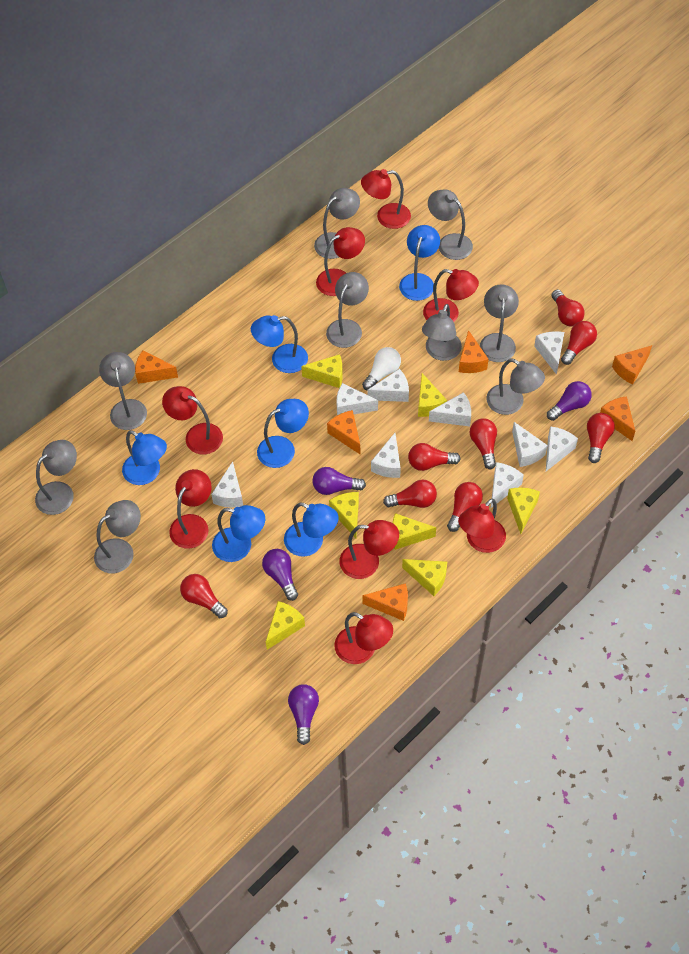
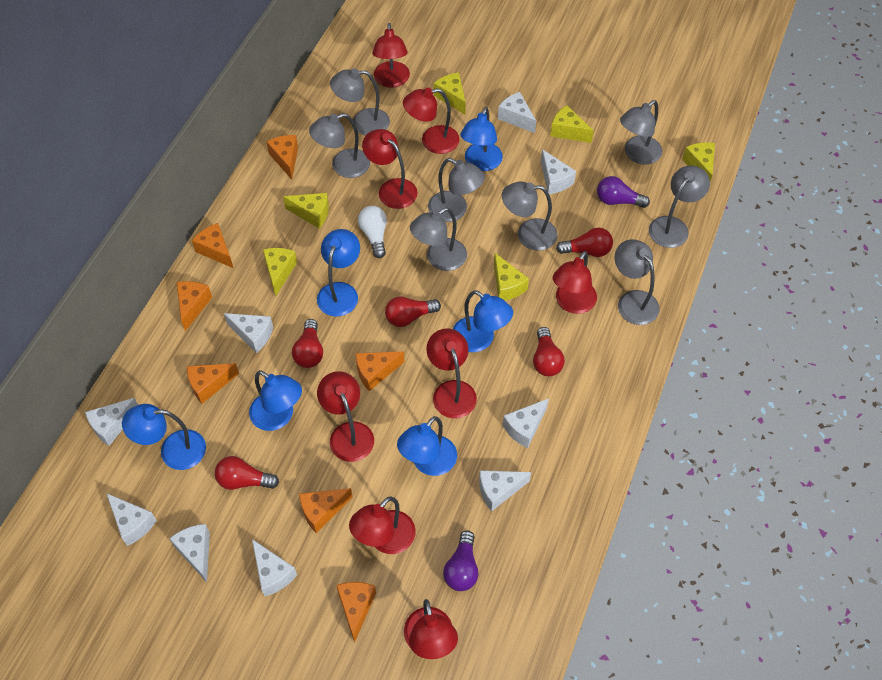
grey lamp: 9 -> 8
orange cheese: 6 -> 7
purple light bulb: 4 -> 2
red light bulb: 8 -> 5
yellow cheese: 7 -> 6

